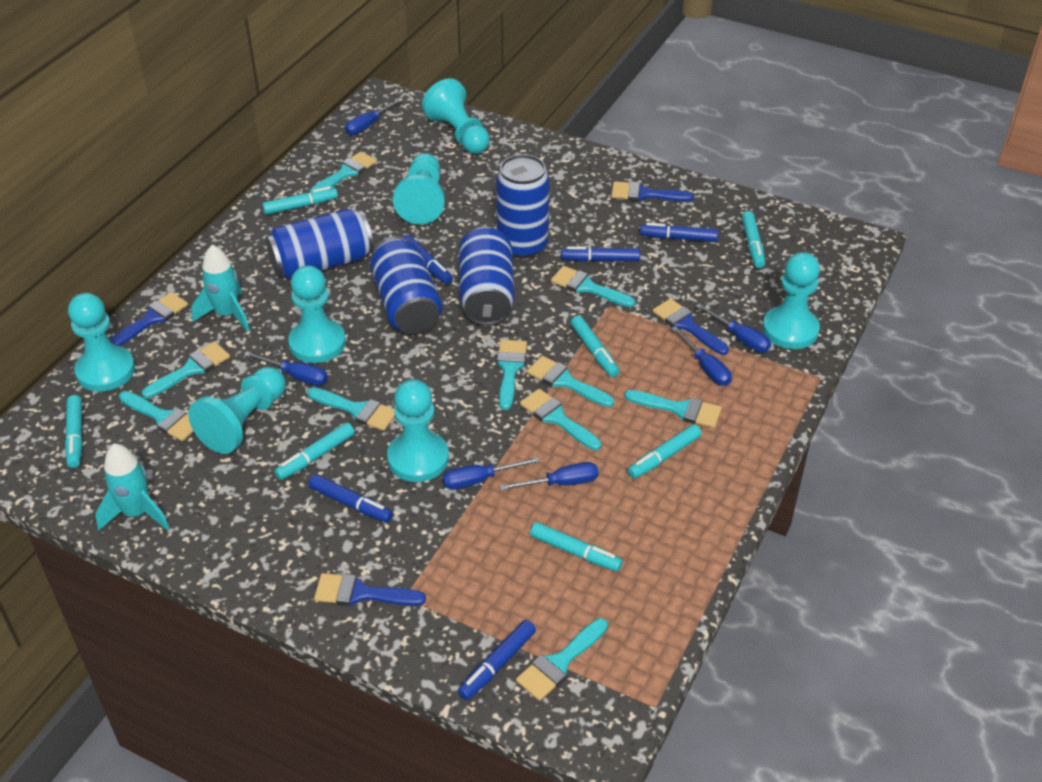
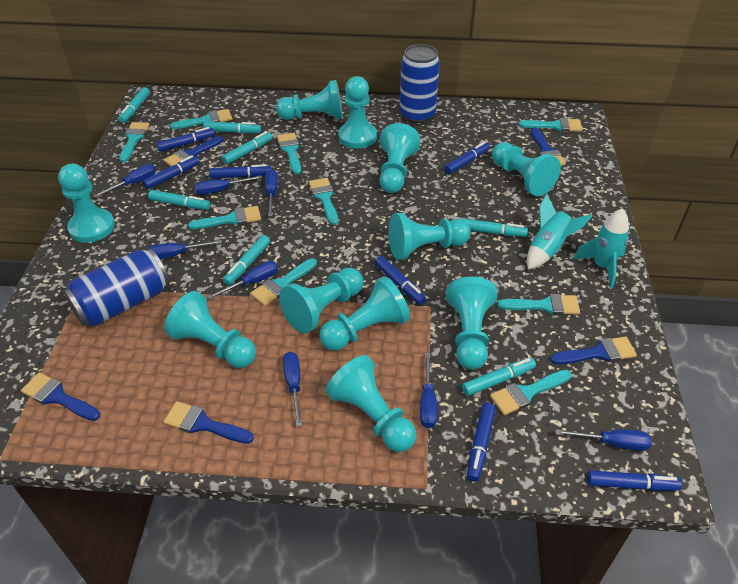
blue brush: 4 -> 5
blue can: 4 -> 2
blue marker: 5 -> 7
blue screwdriver: 6 -> 8
turquoise brush: 10 -> 9
turquoise pawn: 7 -> 11

